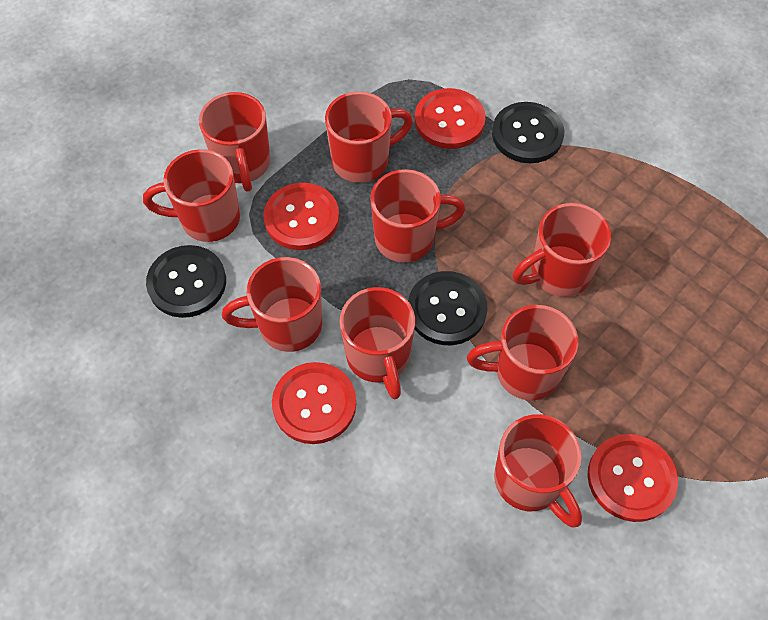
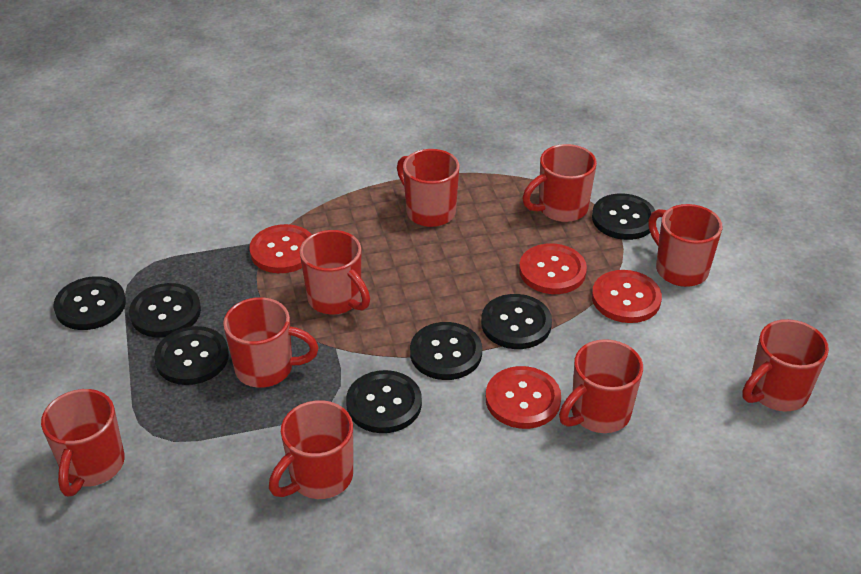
black button: 3 -> 7

